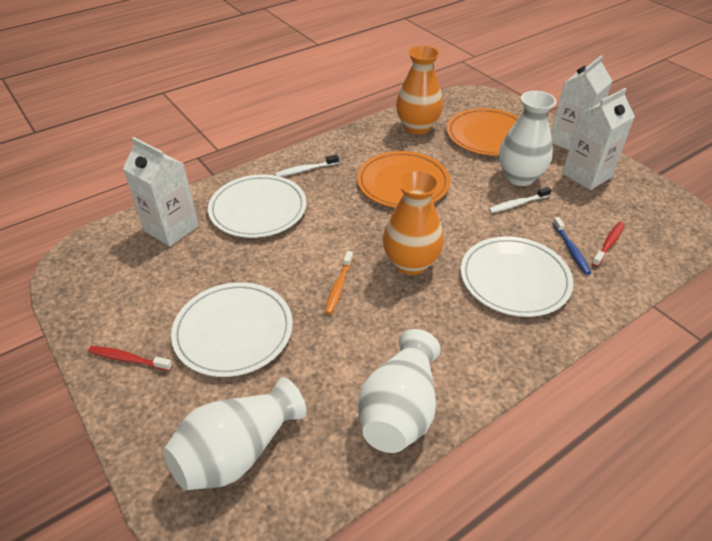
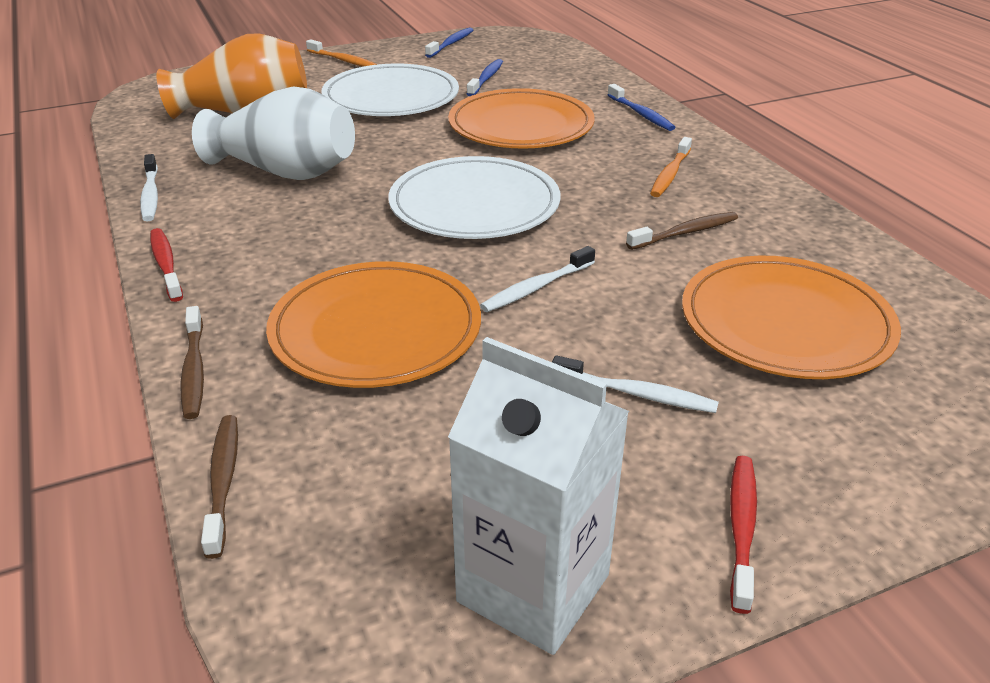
blue toothbrush: 1 -> 3
brown toothbrush: 0 -> 3
orange plate: 2 -> 3
orange toothbrush: 1 -> 2
orange vase: 2 -> 1
white carton: 3 -> 1
white plate: 3 -> 2
white toothbrush: 2 -> 3
white vase: 3 -> 1

